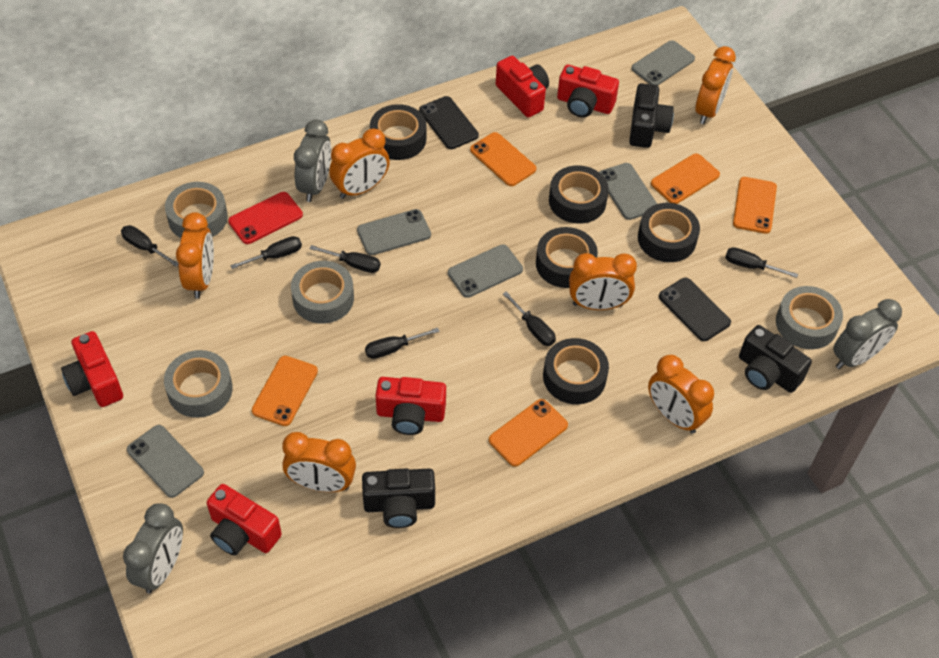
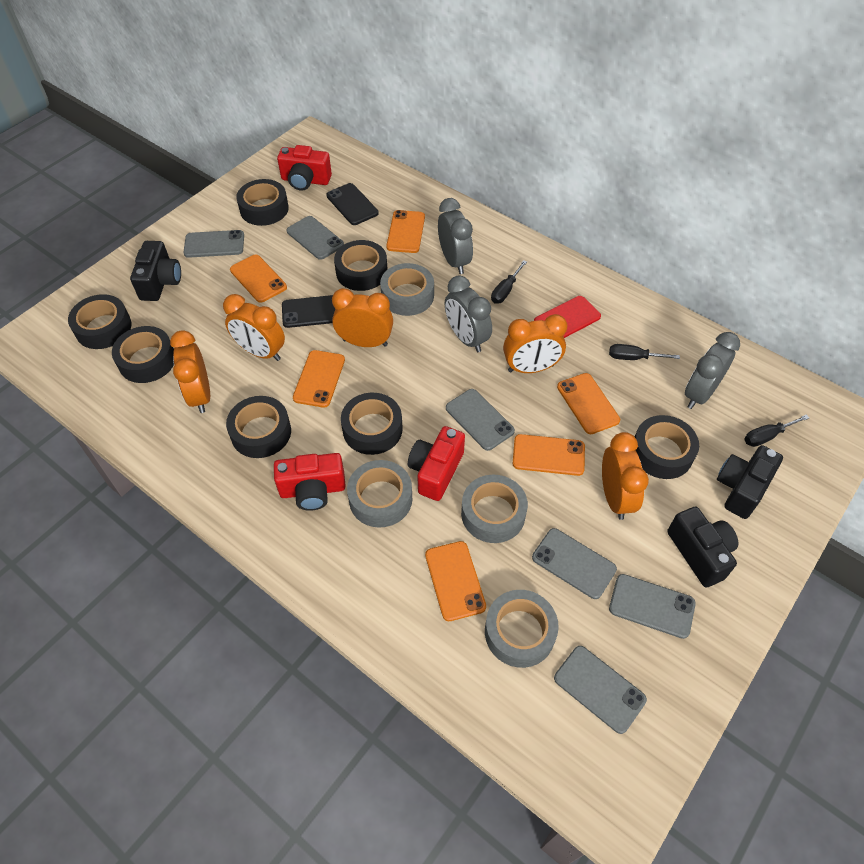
black screwdriver: 6 -> 3
black tape: 5 -> 7
grey phone: 5 -> 6
orange clock: 6 -> 5
orange phone: 5 -> 6
red camera: 5 -> 3

